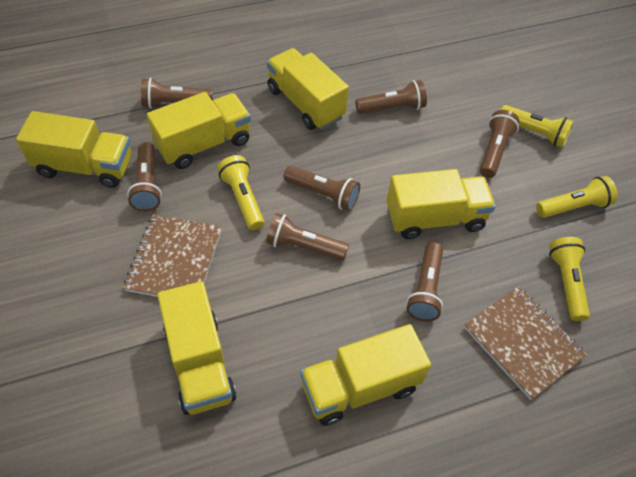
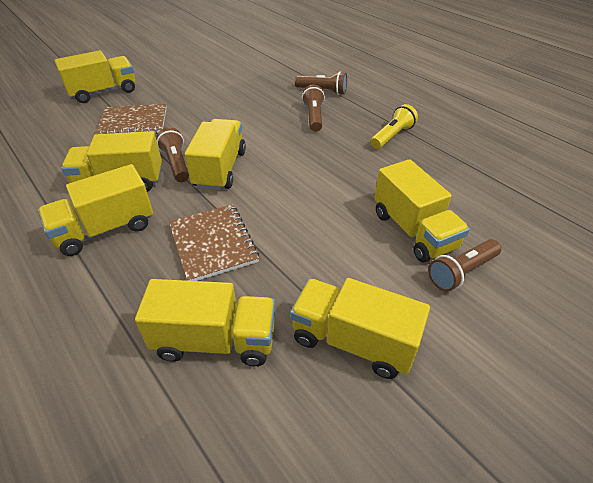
brown flashlight: 7 -> 4
yellow flashlight: 4 -> 1
yellow truck: 6 -> 7

